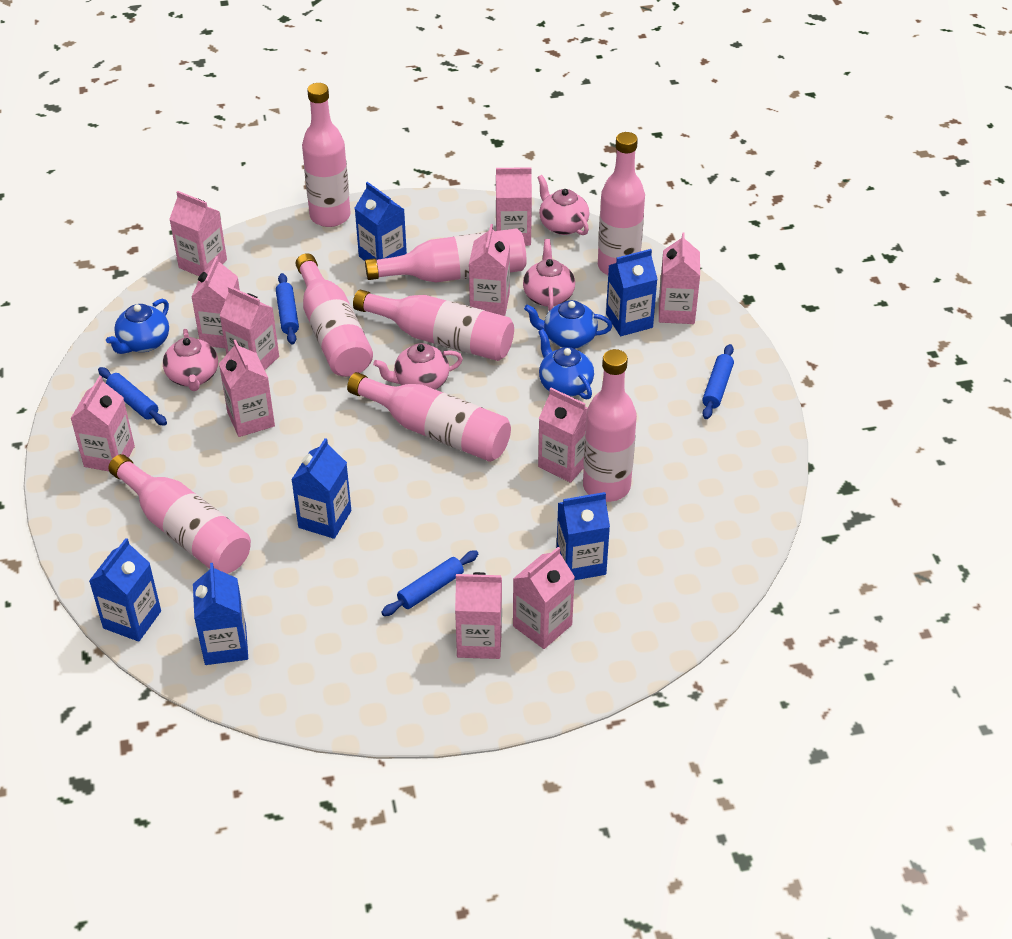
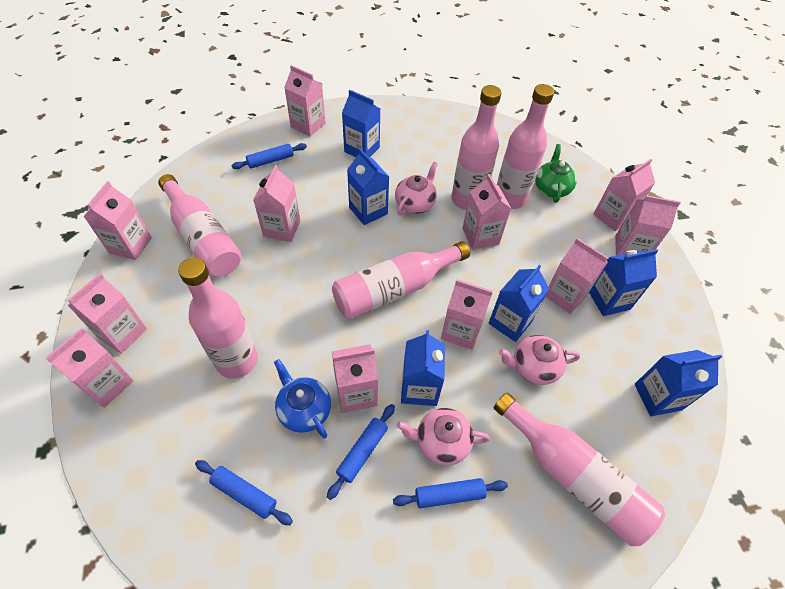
blue teapot: 3 -> 1
green teapot: 0 -> 1
pink bottle: 8 -> 6
pink teapot: 4 -> 3

